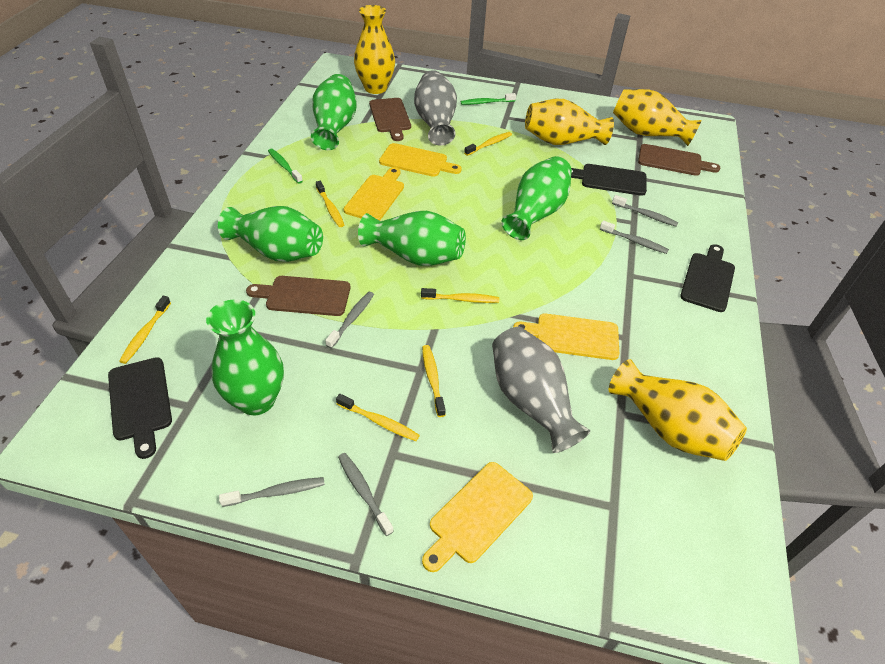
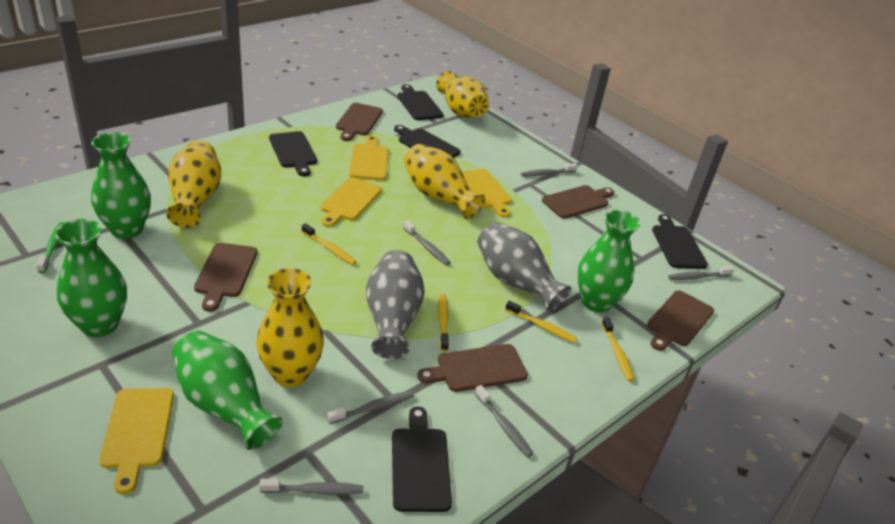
black cutting board: 3 -> 5
brown cutting board: 3 -> 5
green toothbrush: 2 -> 1
green vase: 5 -> 4
grey toothbrush: 5 -> 6
yellow toothbrush: 6 -> 4

